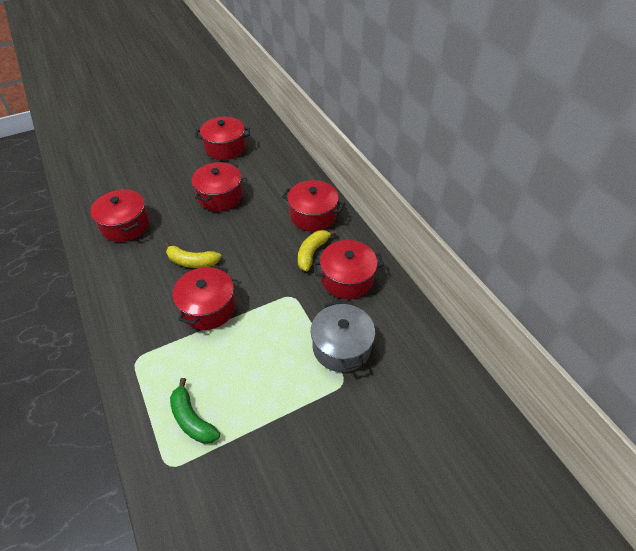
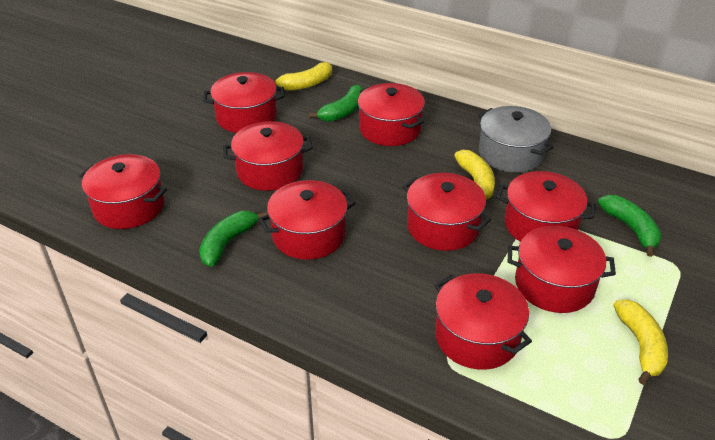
green banana: 1 -> 3
red pot: 6 -> 9
yellow banana: 2 -> 3

